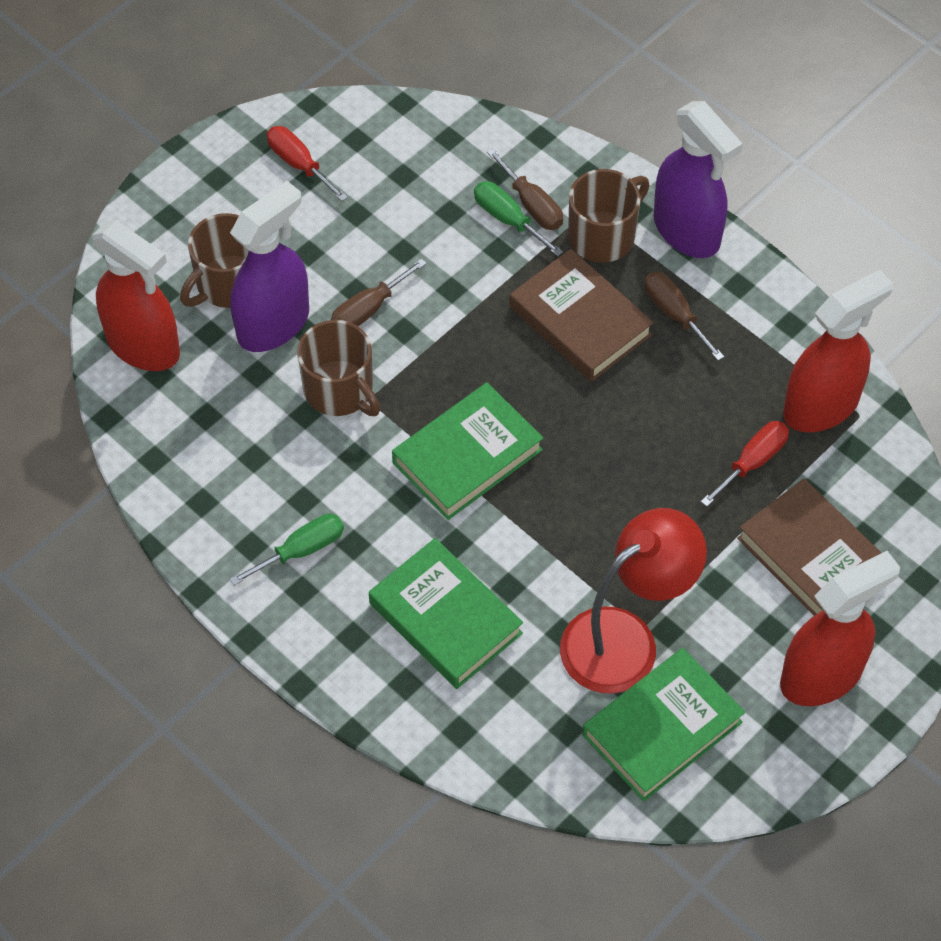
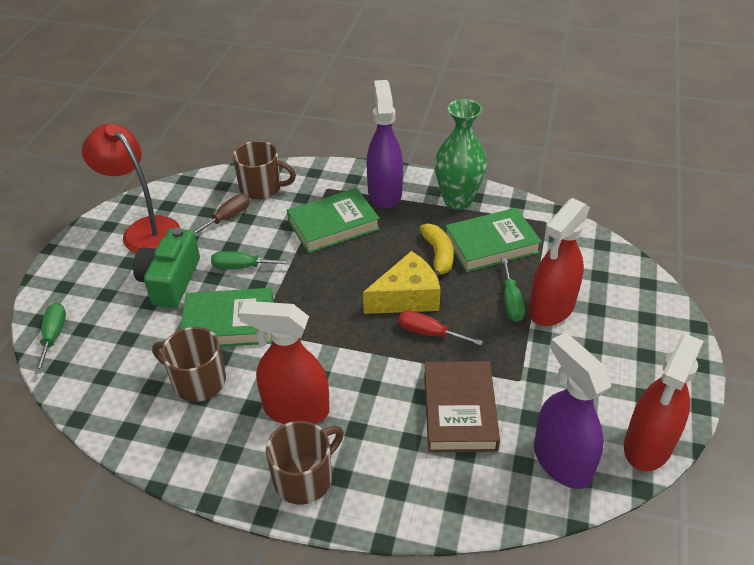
brown book: 2 -> 1
brown screwdriver: 3 -> 1
green camera: 0 -> 1
green screwdriver: 2 -> 3
green vase: 0 -> 1
red screwdriver: 2 -> 1
yellow banana: 0 -> 1
yellow cheese: 0 -> 1

